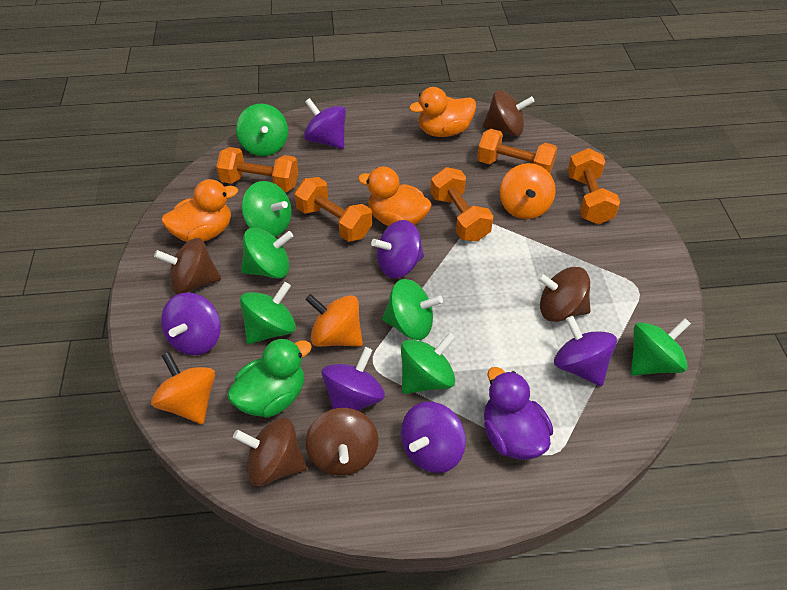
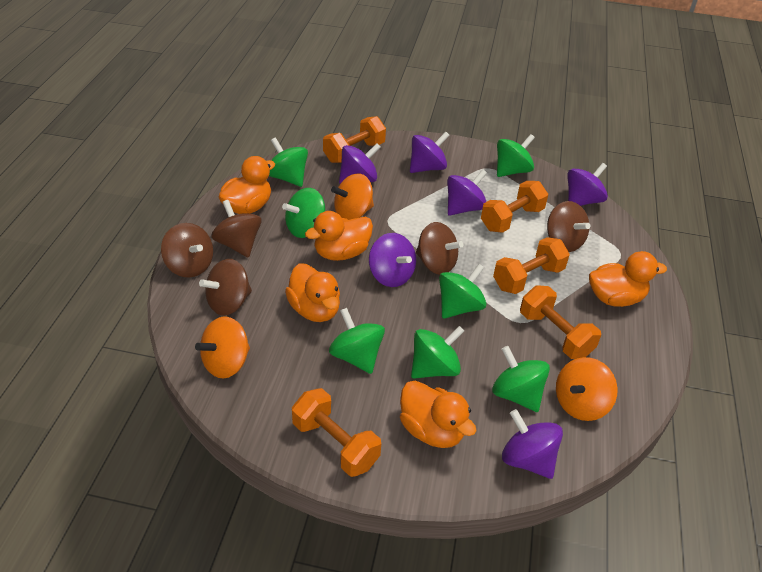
green duck: 1 -> 0
orange duck: 3 -> 5
purple duck: 1 -> 0

